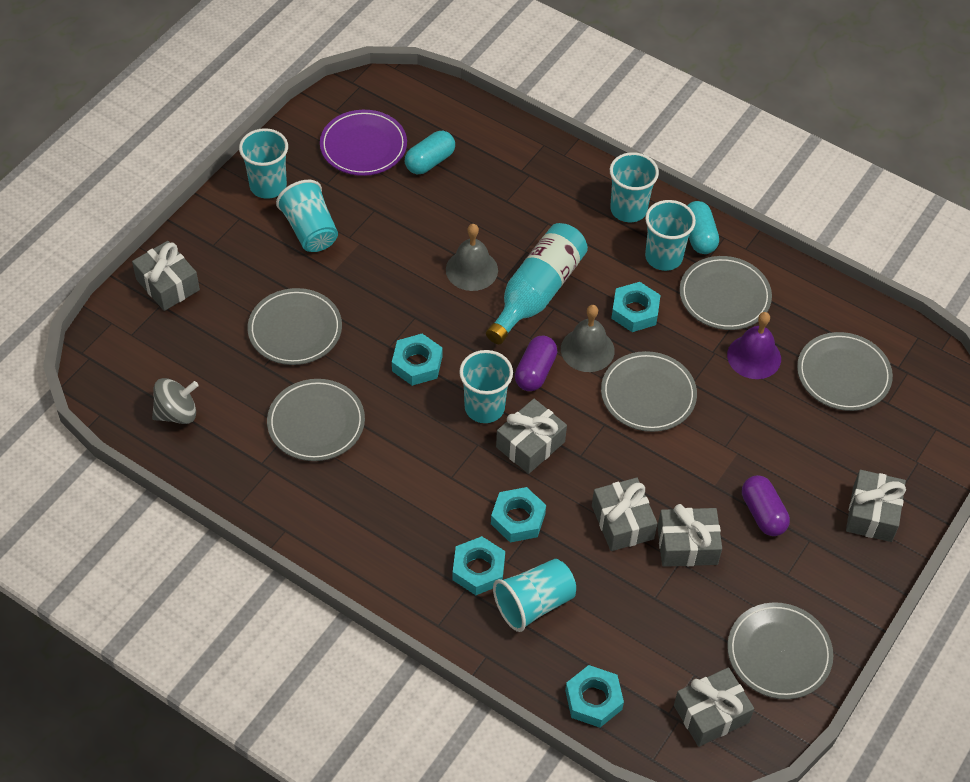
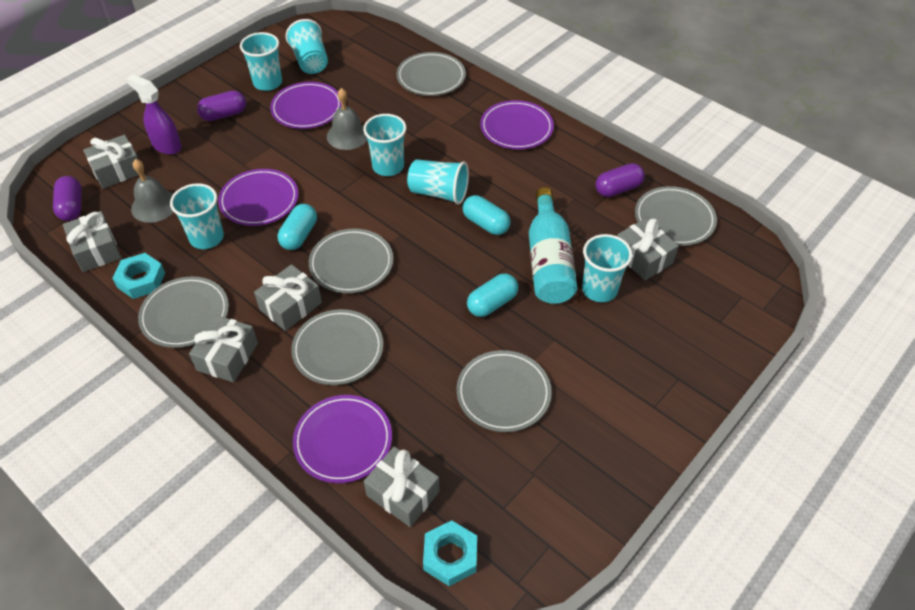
grey spinning top: 1 -> 0
purple bell: 1 -> 0
purple capsule: 2 -> 3
purple plate: 1 -> 4
purple spray bottle: 0 -> 1
turquoise capsule: 2 -> 3
turquoise nut: 5 -> 2

